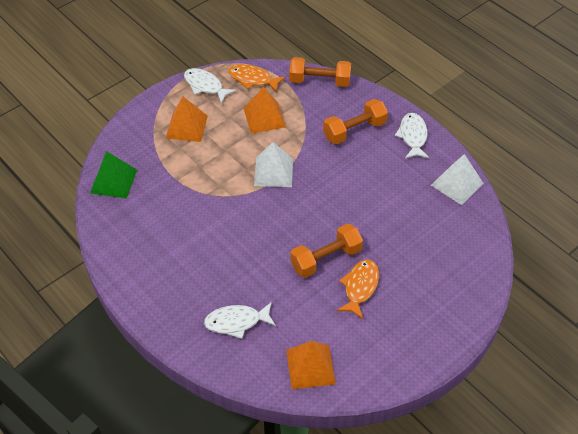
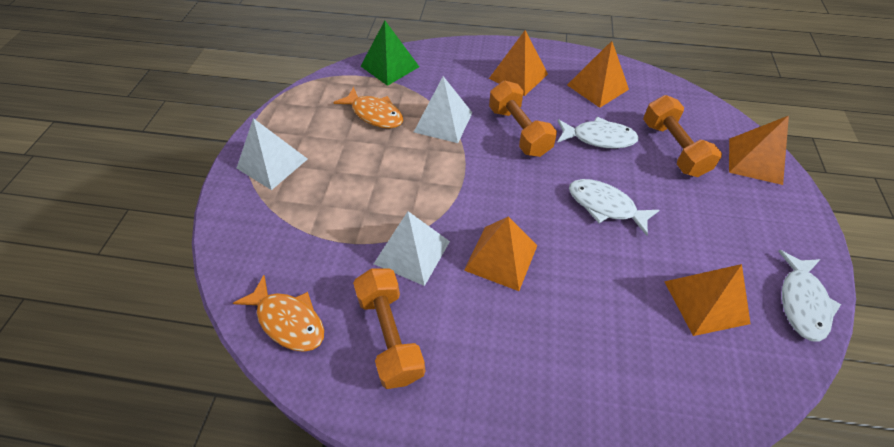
orange pyramid: 3 -> 5
white pyramid: 2 -> 3

